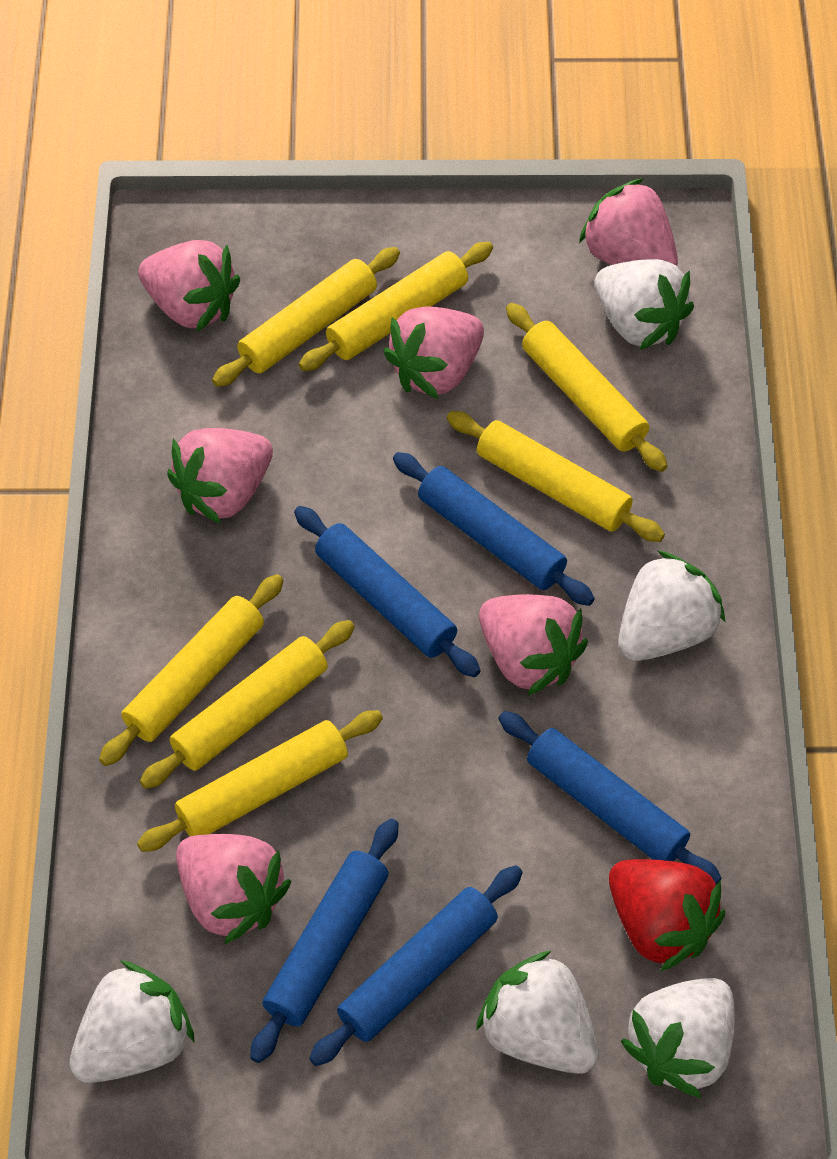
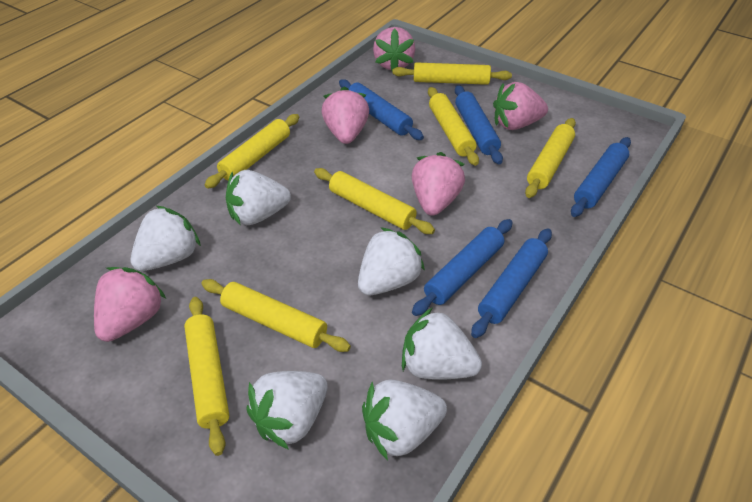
pink strawberry: 6 -> 5
red strawberry: 1 -> 0
white strawberry: 5 -> 6

